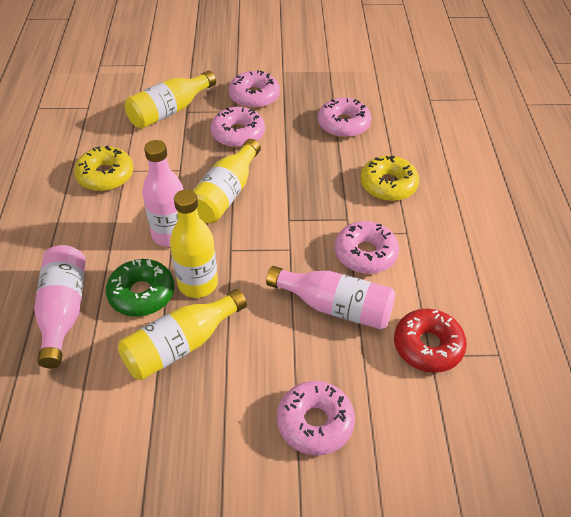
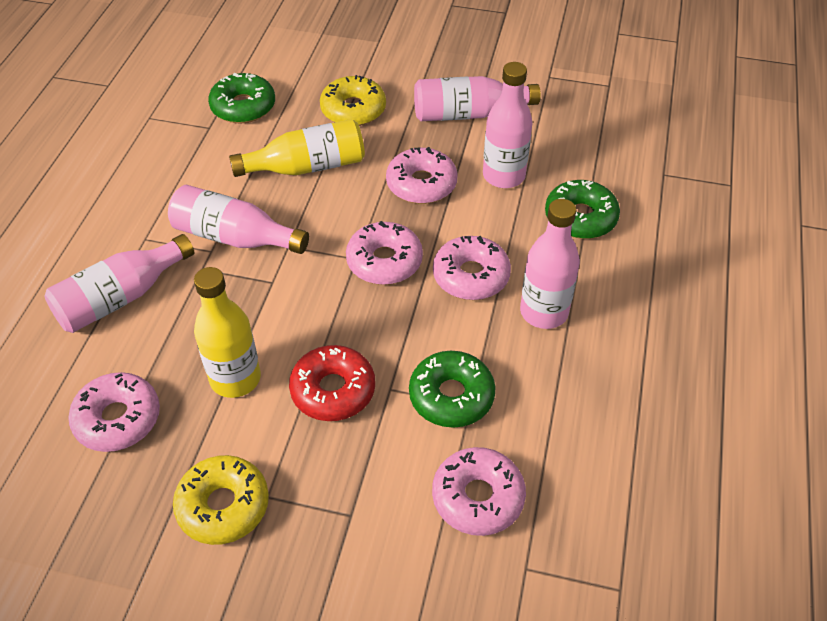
green donut: 1 -> 3
pink bottle: 3 -> 5
yellow bottle: 4 -> 2

